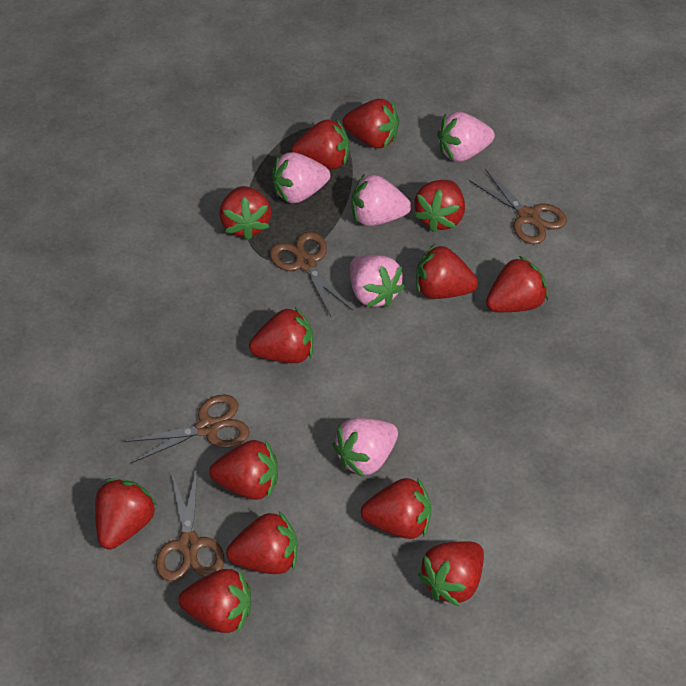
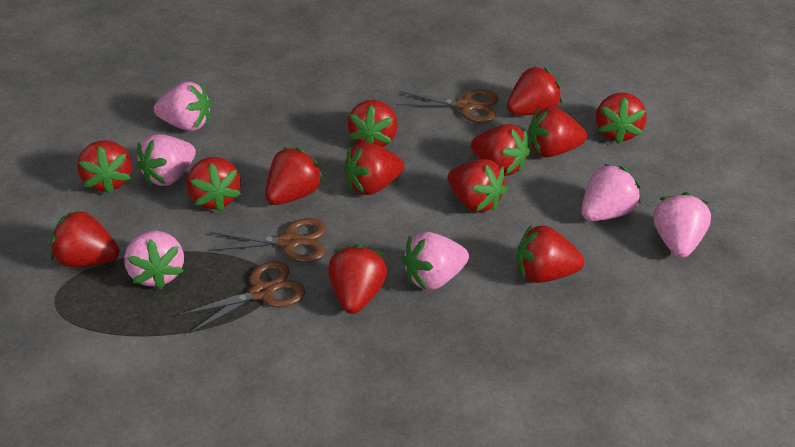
brown scissors: 4 -> 3
pink strawberry: 5 -> 6

